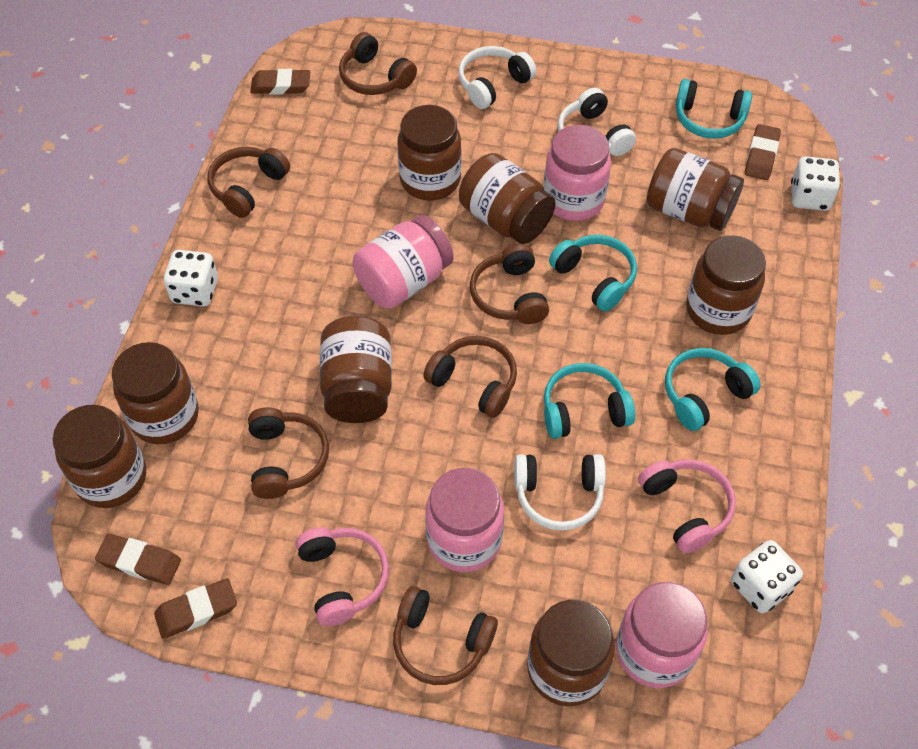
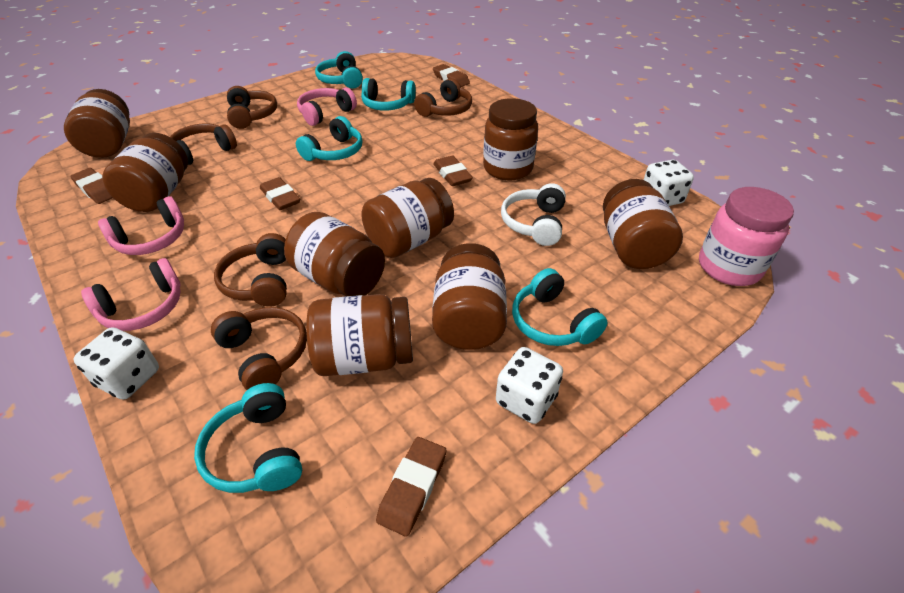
brown eraser: 4 -> 5
brown headphones: 6 -> 5
pink headphones: 2 -> 3
pink jar: 4 -> 1
turquoise headphones: 4 -> 5
white headphones: 3 -> 1

